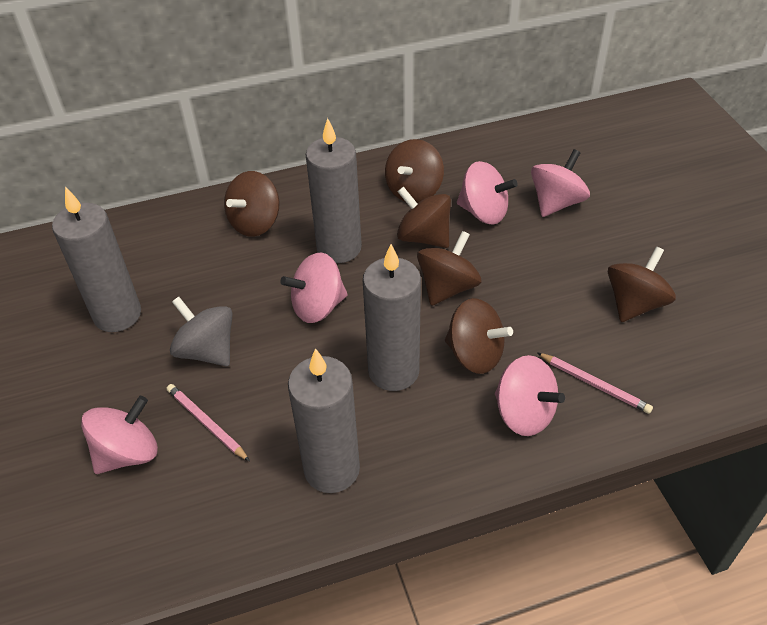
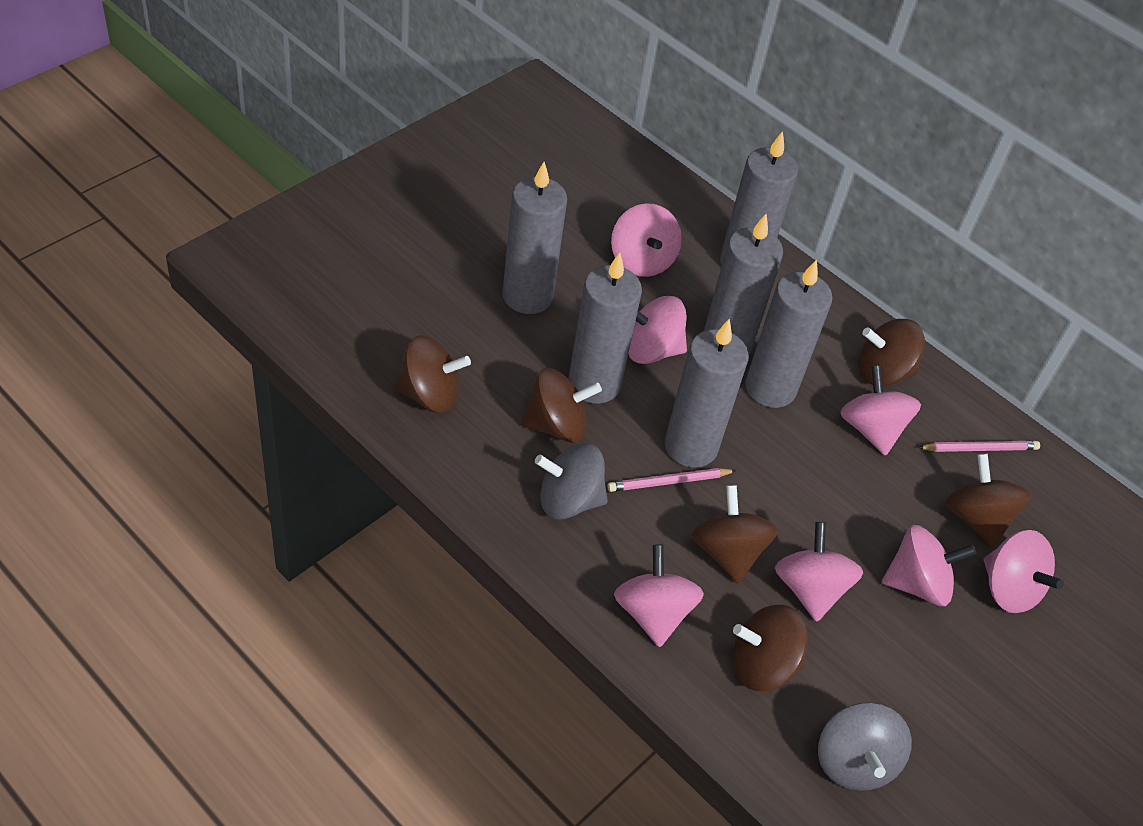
grey candle: 4 -> 6
grey spinning top: 1 -> 2
pink spinning top: 5 -> 7

